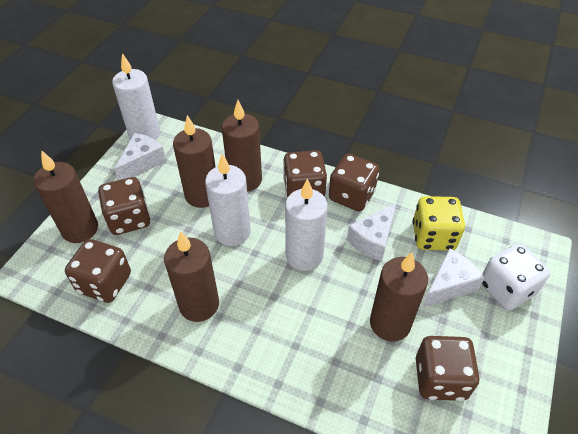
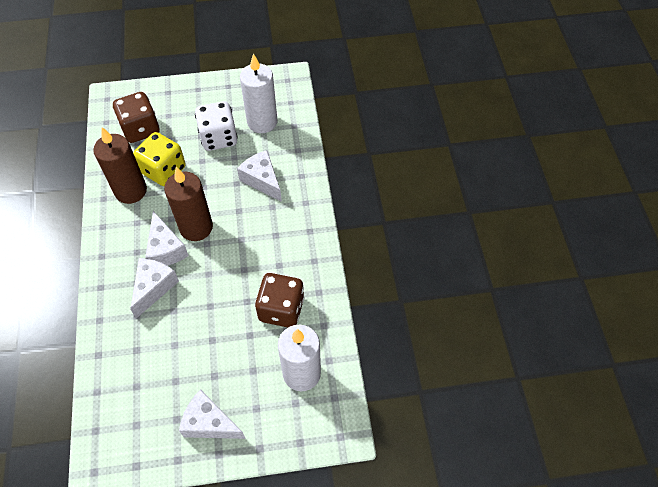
brown candle: 5 -> 2
brown dice: 5 -> 2
white candle: 3 -> 2
white cheese: 3 -> 4

